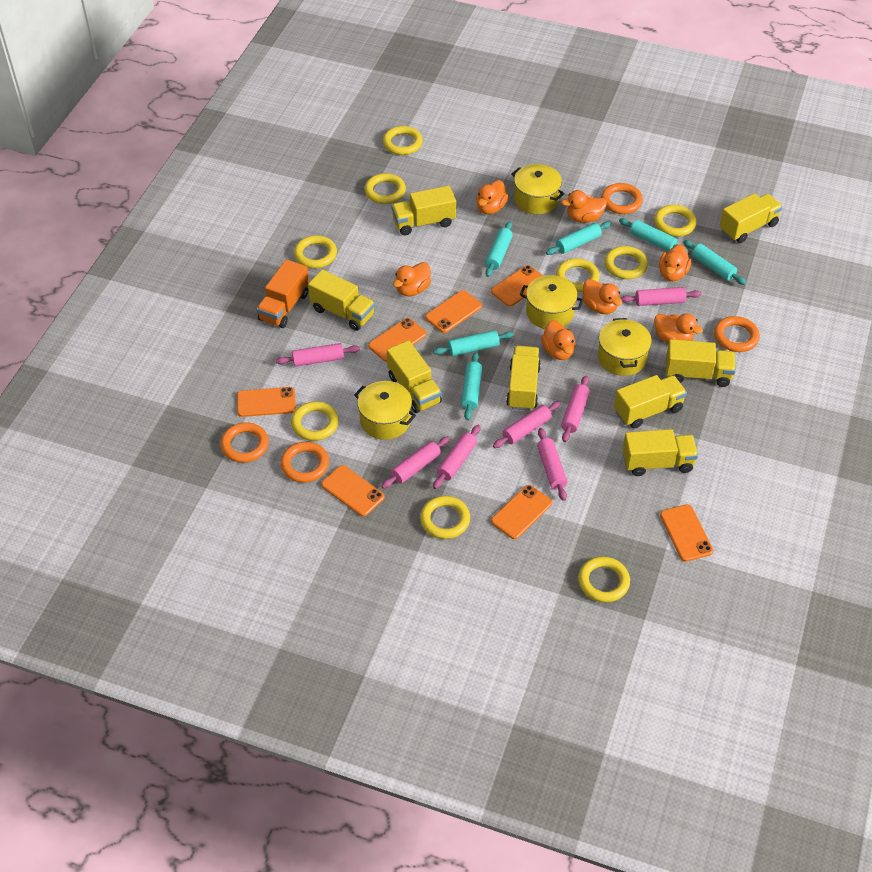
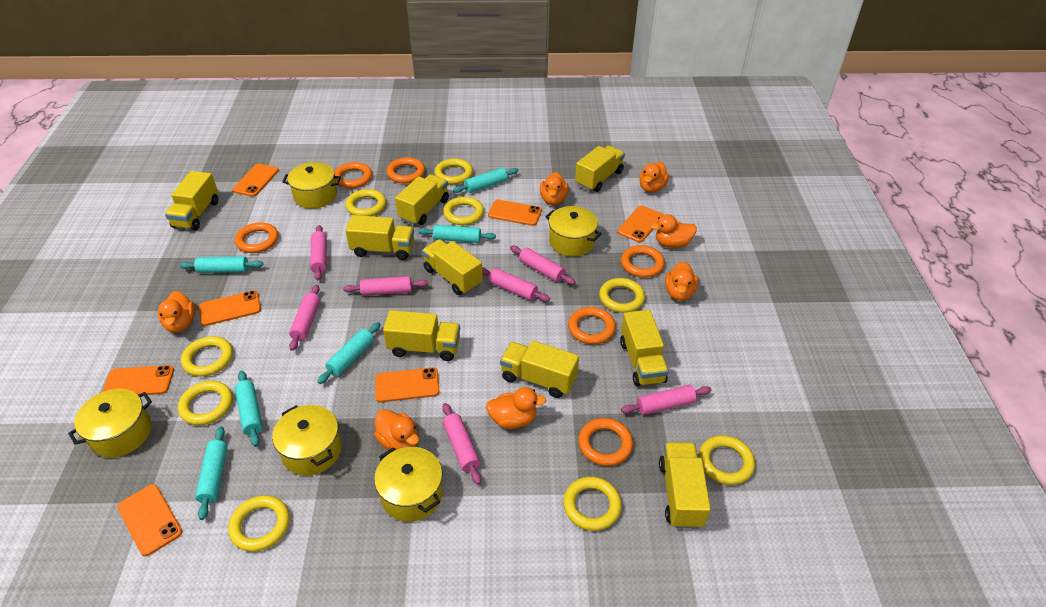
orange ring: 4 -> 6
orange truck: 1 -> 0
yellow pot: 4 -> 5
yellow truck: 8 -> 9

